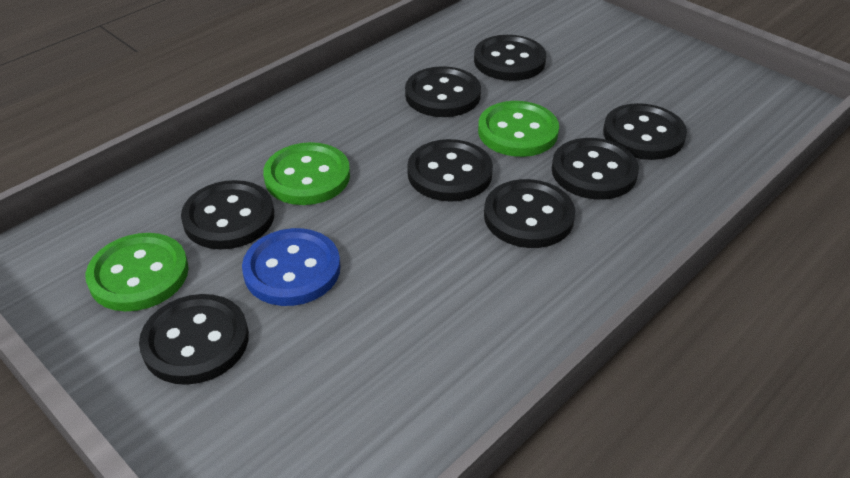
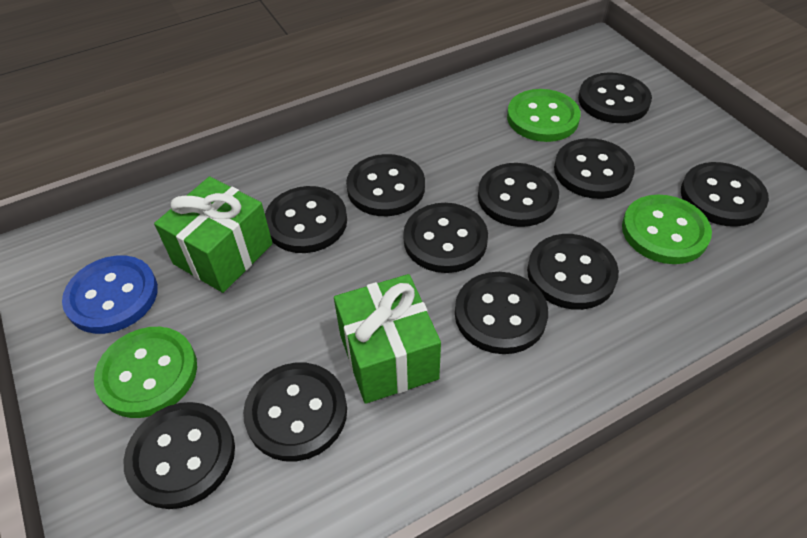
black button: 8 -> 11
green gift: 0 -> 2

